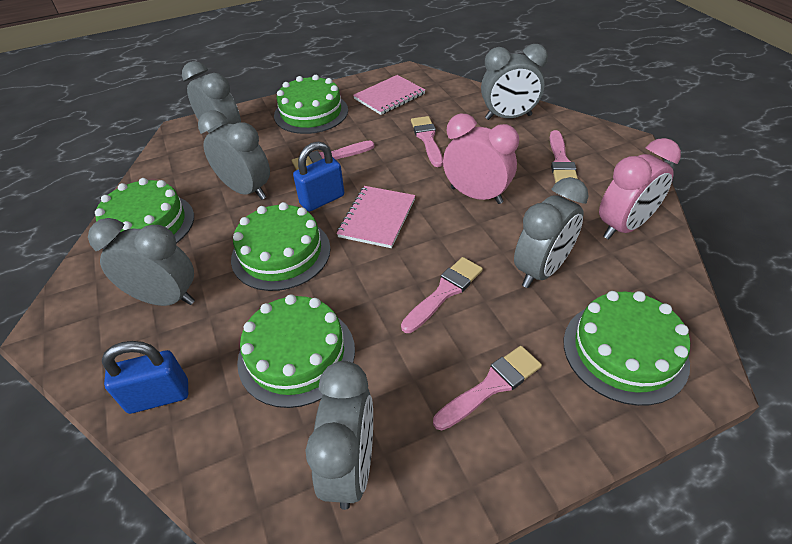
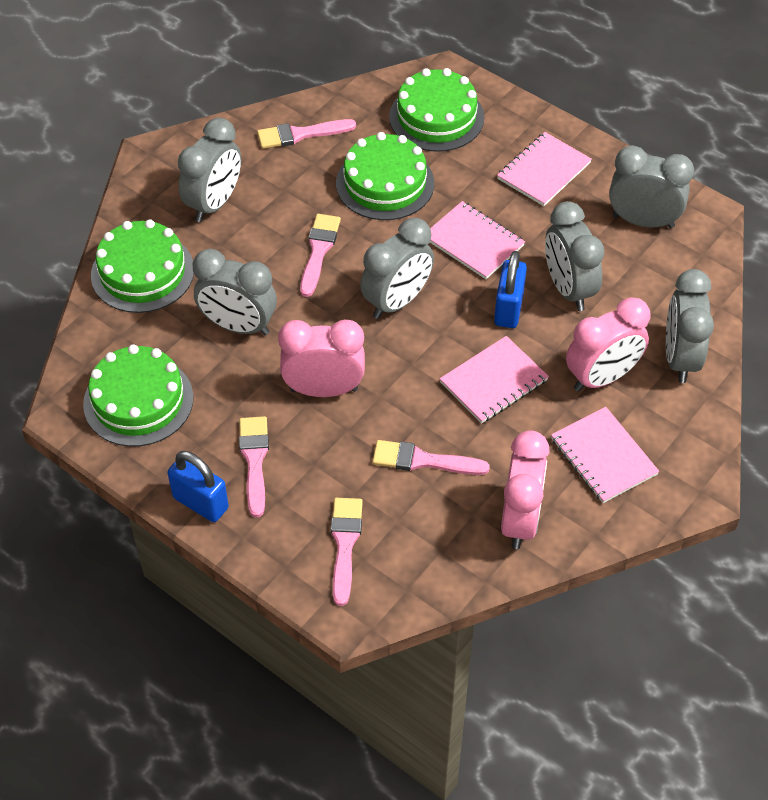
green cake: 5 -> 4
pink clock: 2 -> 3
pink notebook: 2 -> 4

